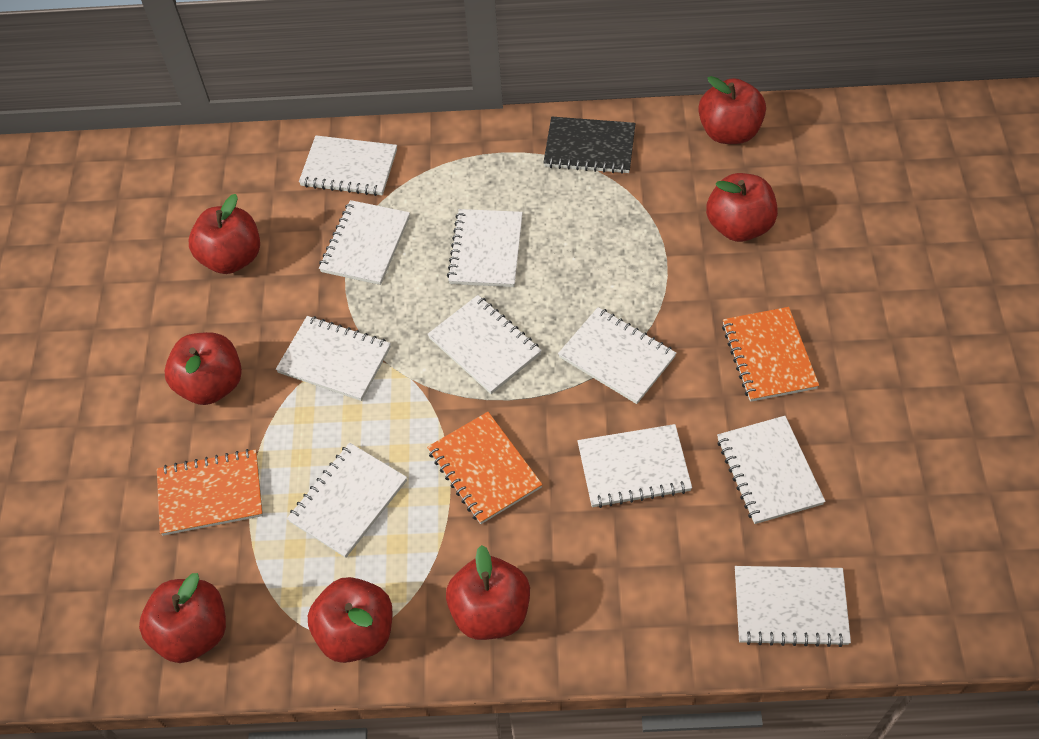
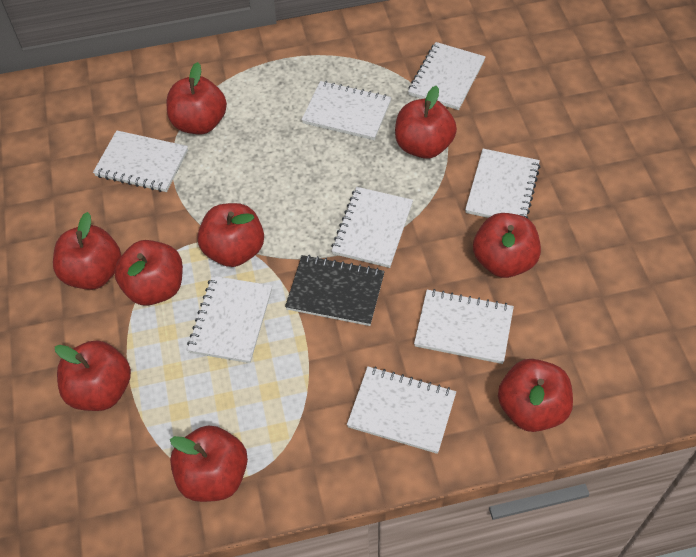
orange notebook: 3 -> 0
red apple: 7 -> 9
white notebook: 10 -> 8

